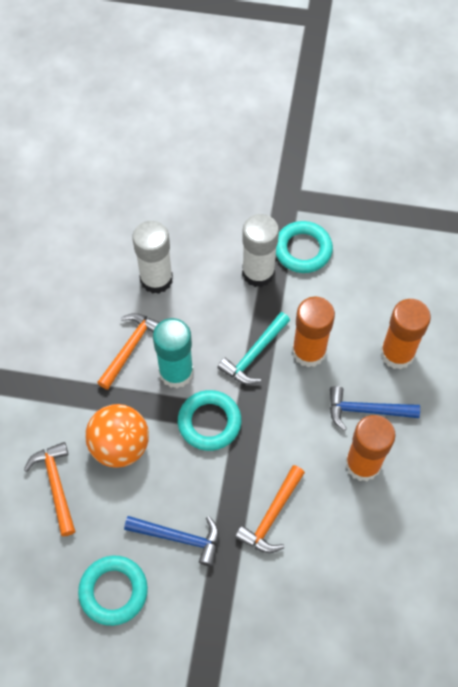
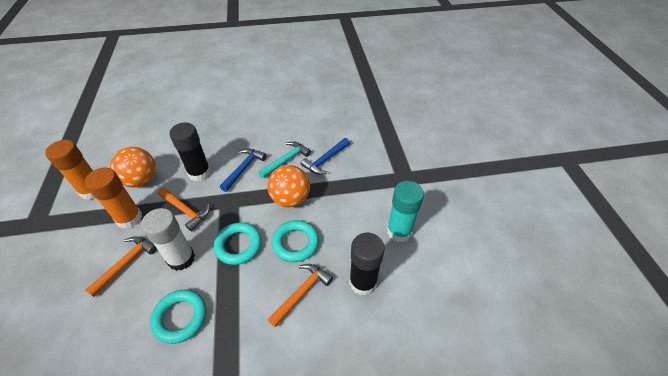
black glue stick: 0 -> 2
orange ball: 1 -> 2
orange glue stick: 3 -> 2
white glue stick: 2 -> 1

